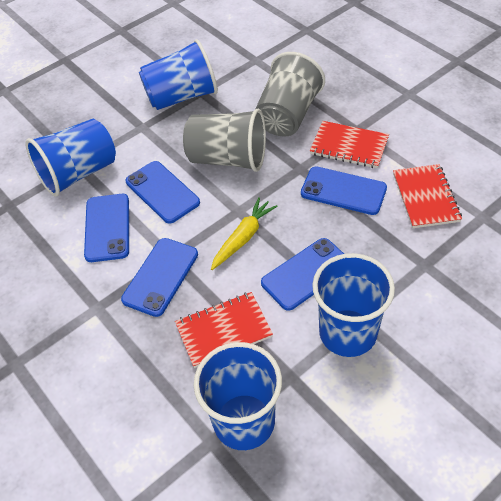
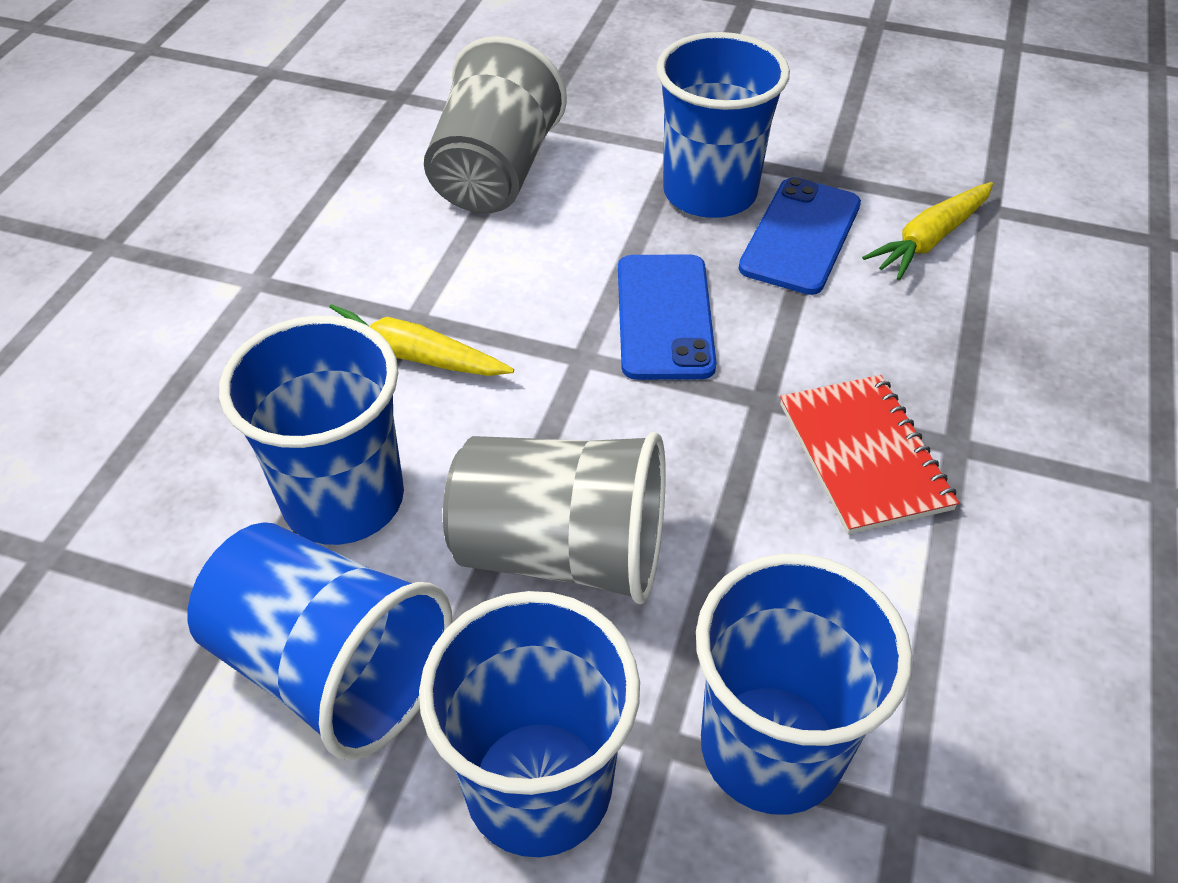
blue cup: 4 -> 5
blue phone: 5 -> 2
red notebook: 3 -> 1
yellow carrot: 1 -> 2

